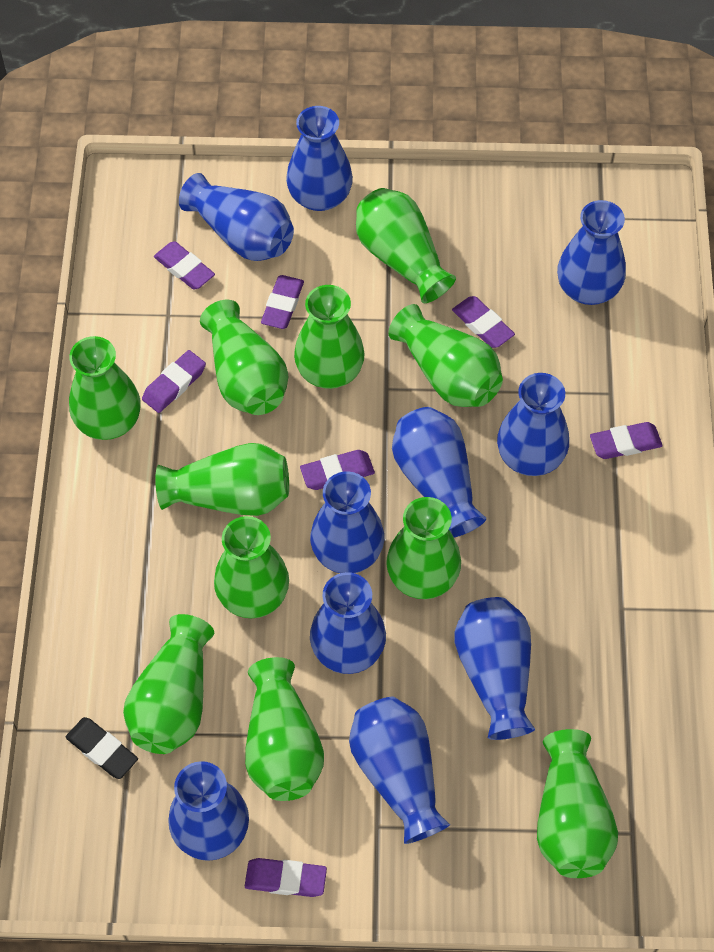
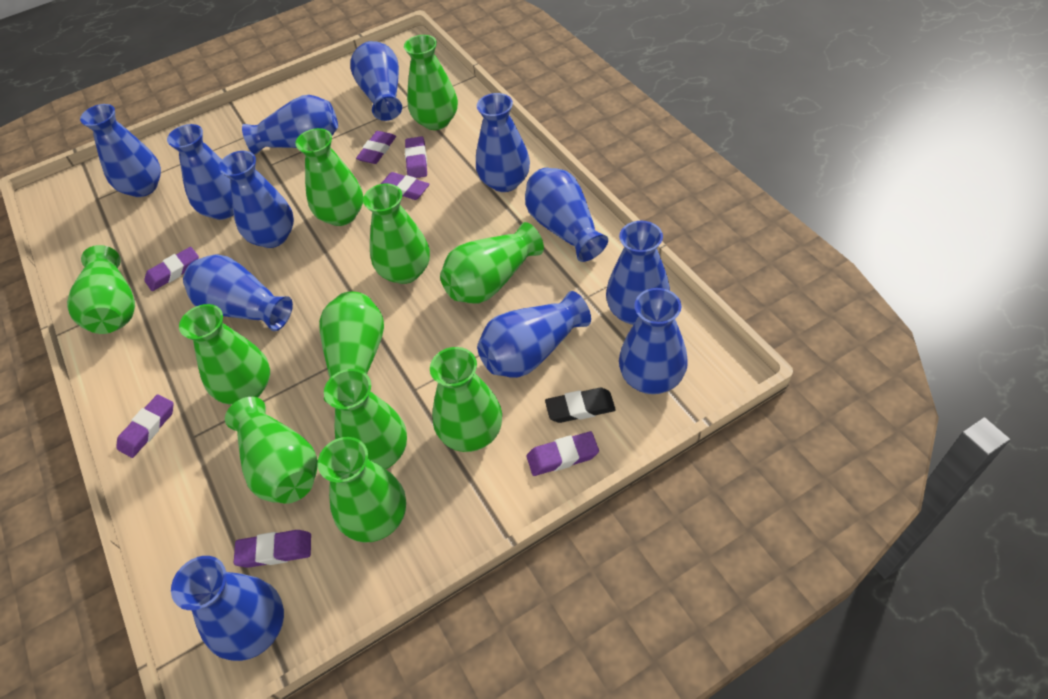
blue vase: 10 -> 12

